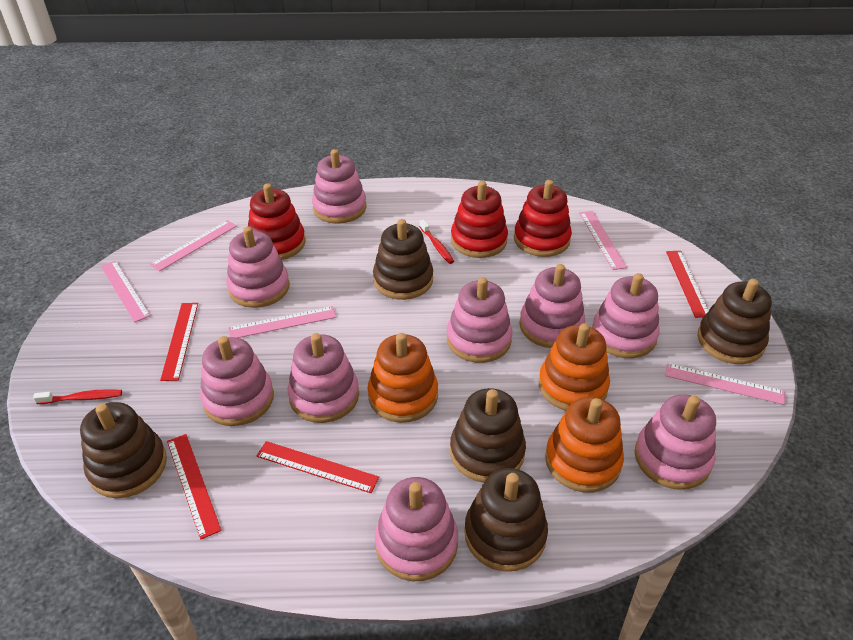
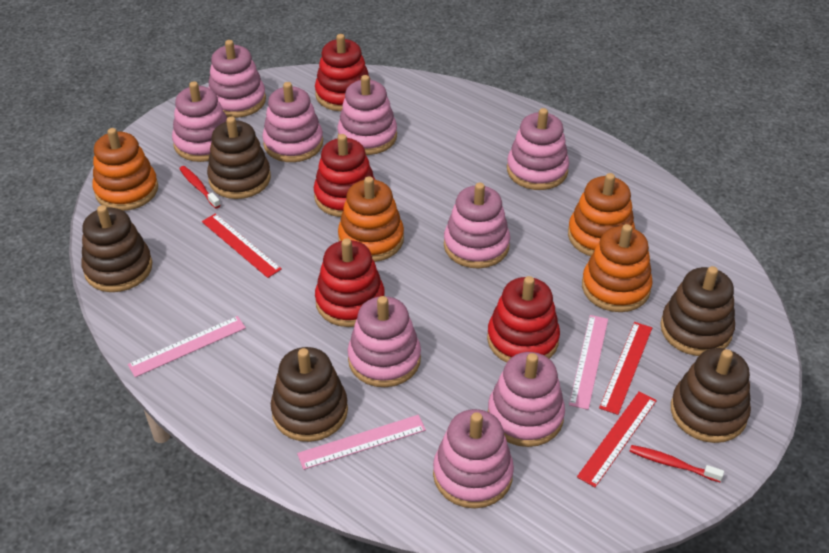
orange stacking toy: 3 -> 4
pink ruler: 5 -> 3
red ruler: 4 -> 3
red stacking toy: 3 -> 4

